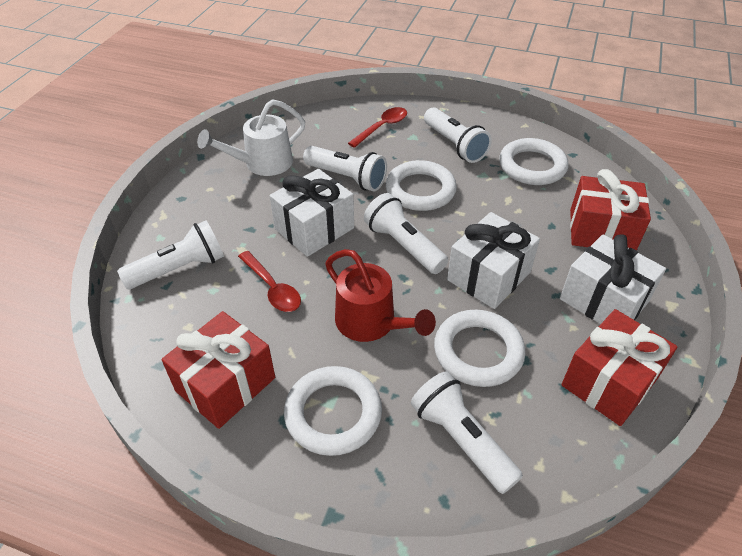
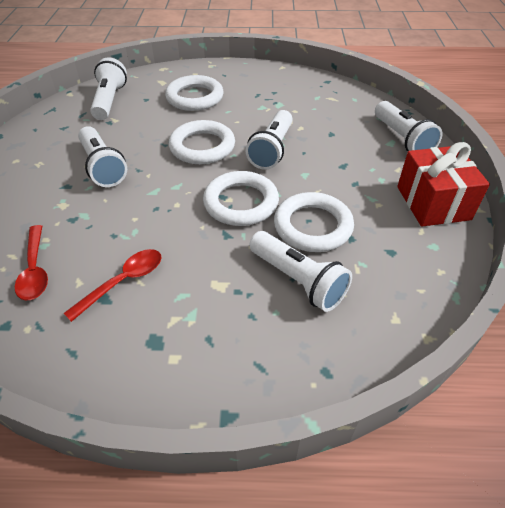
red gift: 3 -> 1
red watering can: 1 -> 0
white gift: 3 -> 0
white watering can: 1 -> 0

